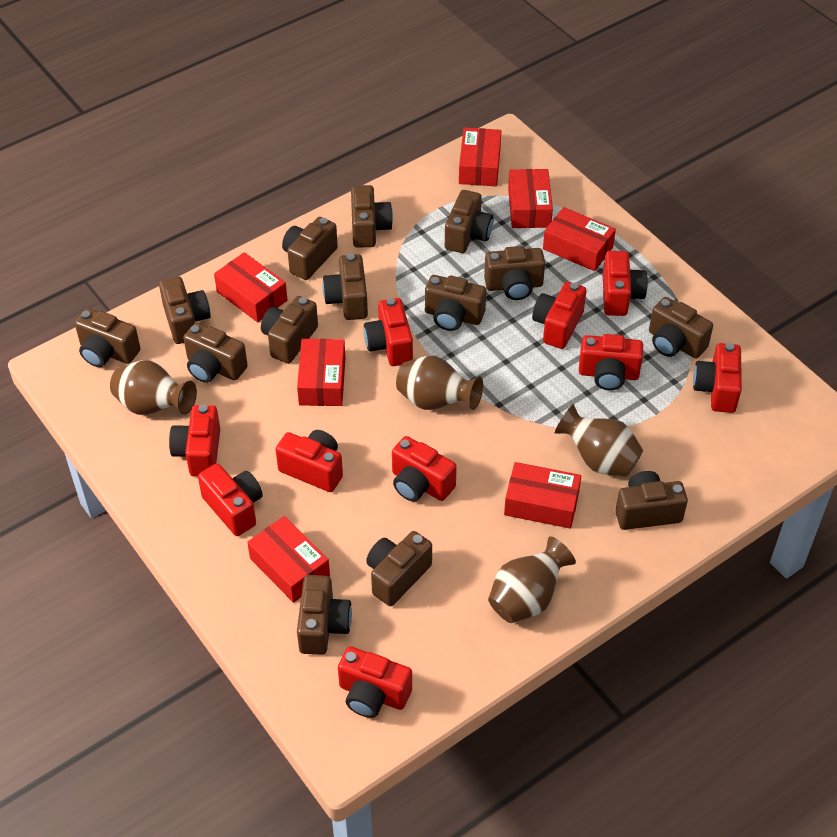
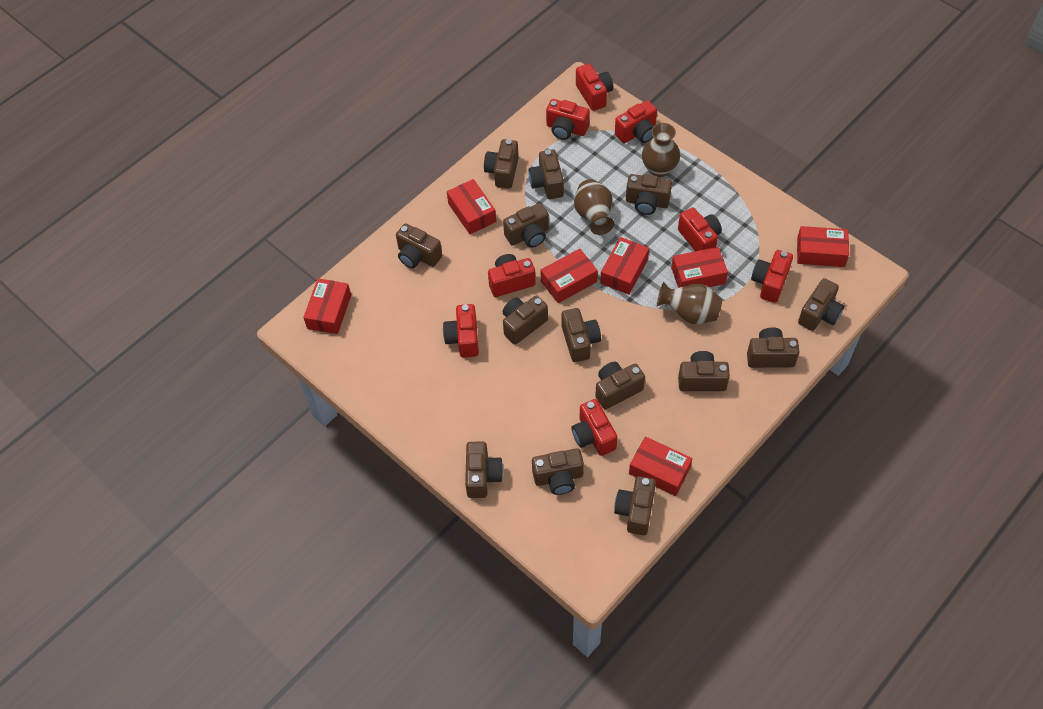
brown vase: 4 -> 3
red camera: 10 -> 8

